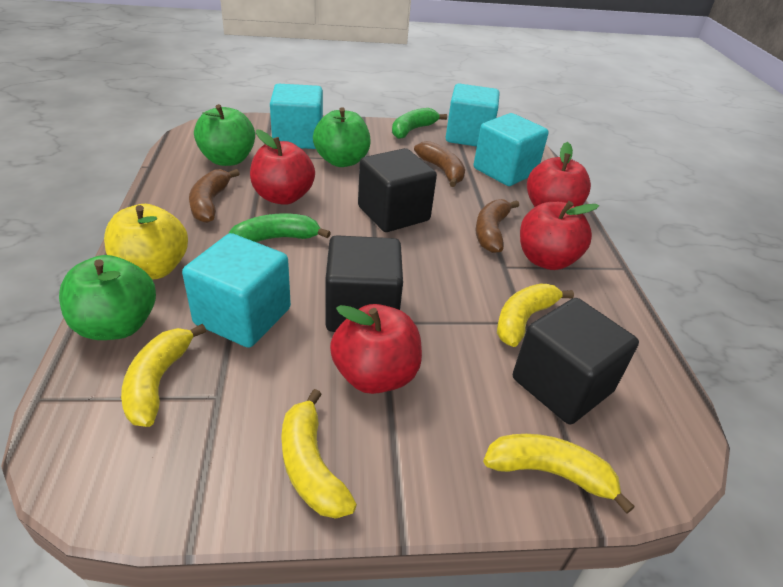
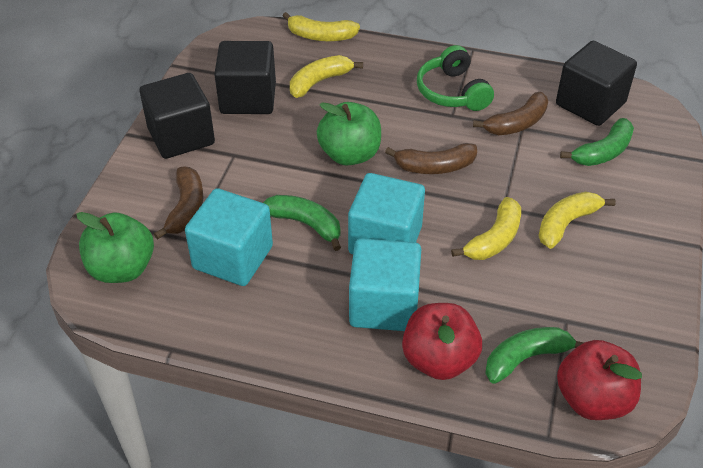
green apple: 3 -> 2
green banana: 2 -> 3
green headphones: 0 -> 1
red apple: 4 -> 2
turquoise cube: 4 -> 3
yellow apple: 1 -> 0

